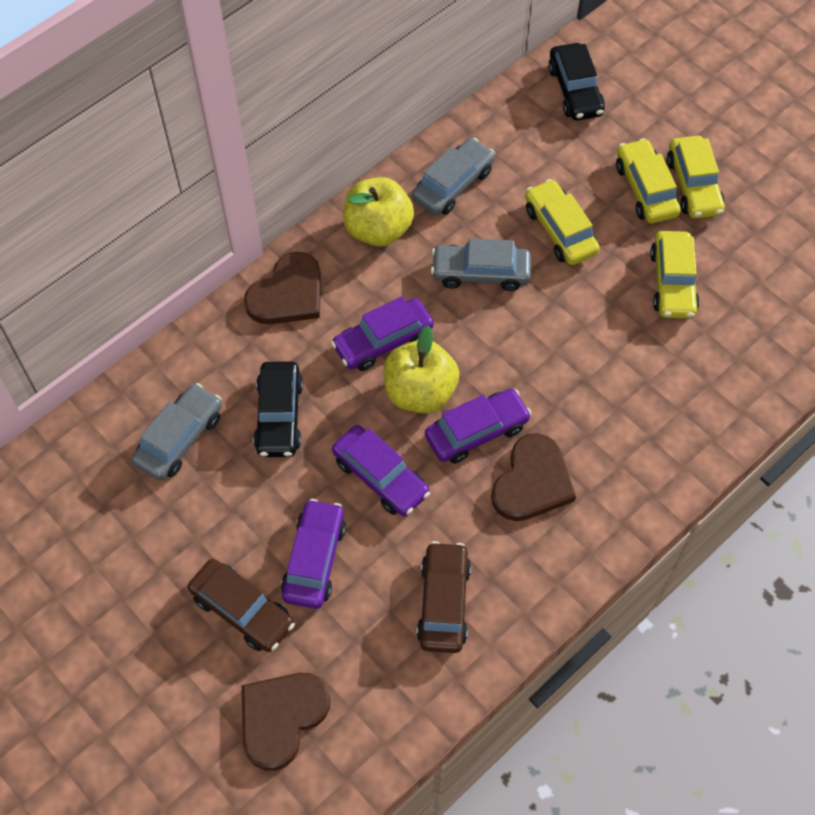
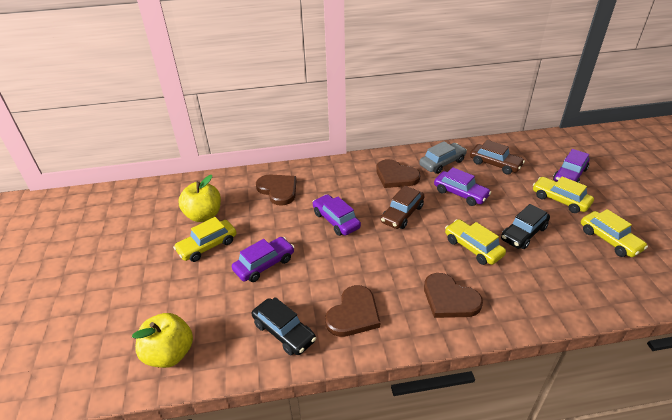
brown heart: 3 -> 4
grey car: 3 -> 1

